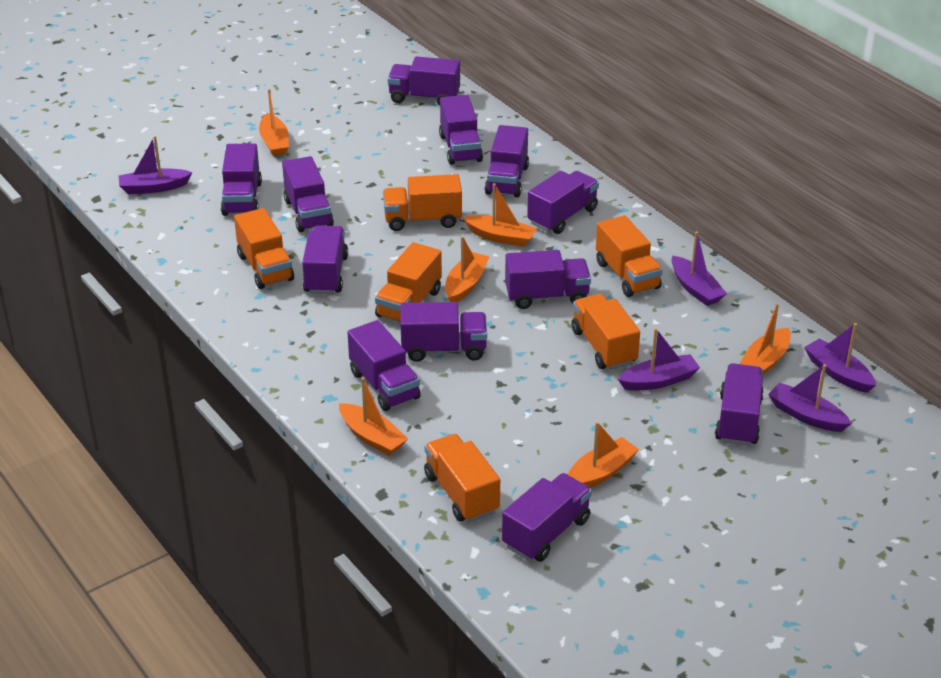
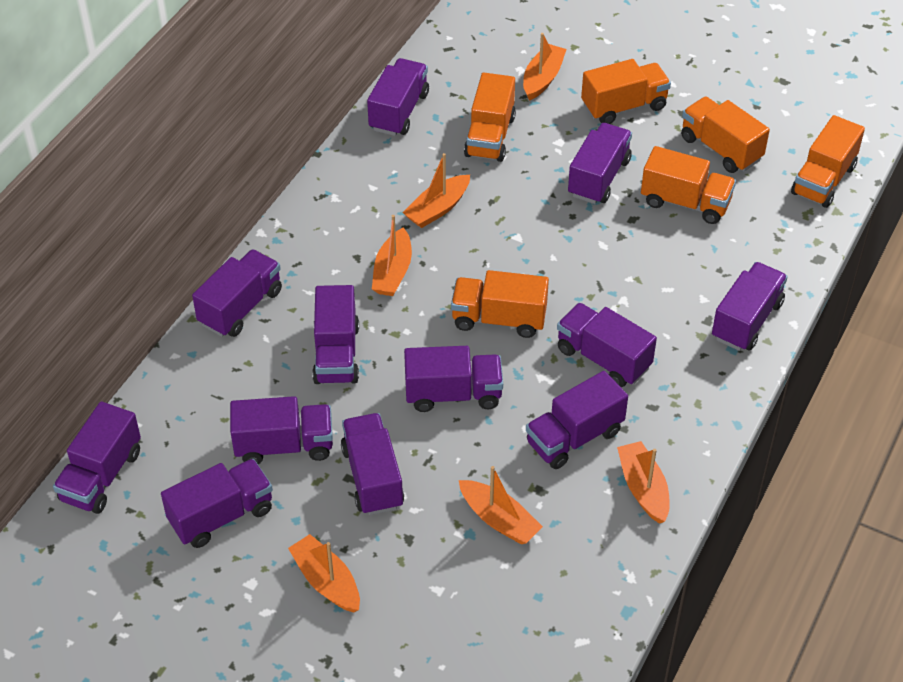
purple boat: 5 -> 0

